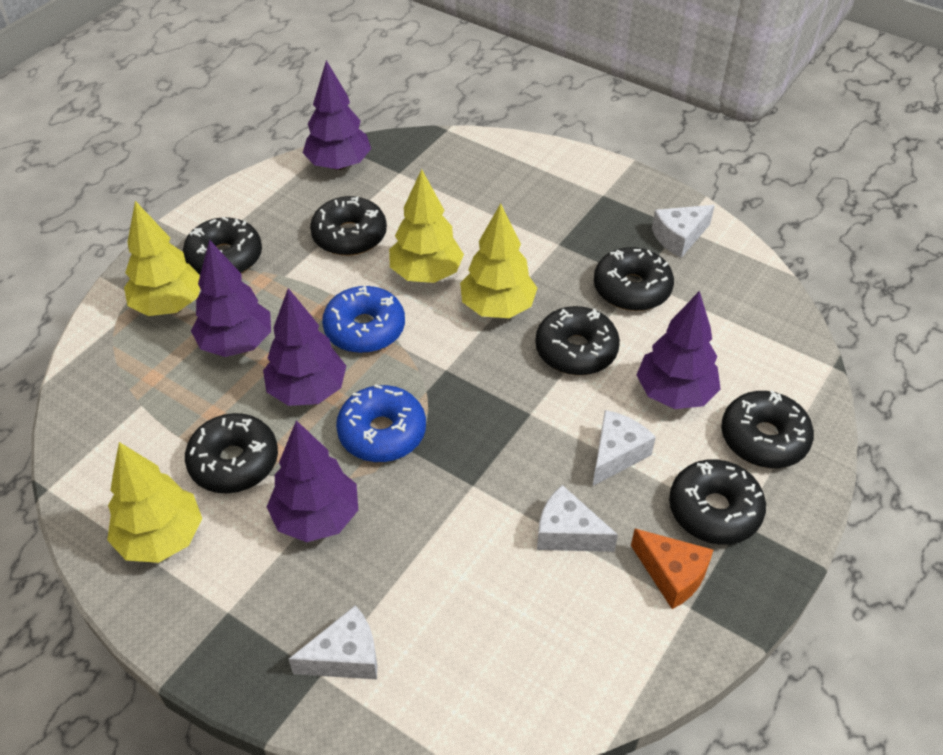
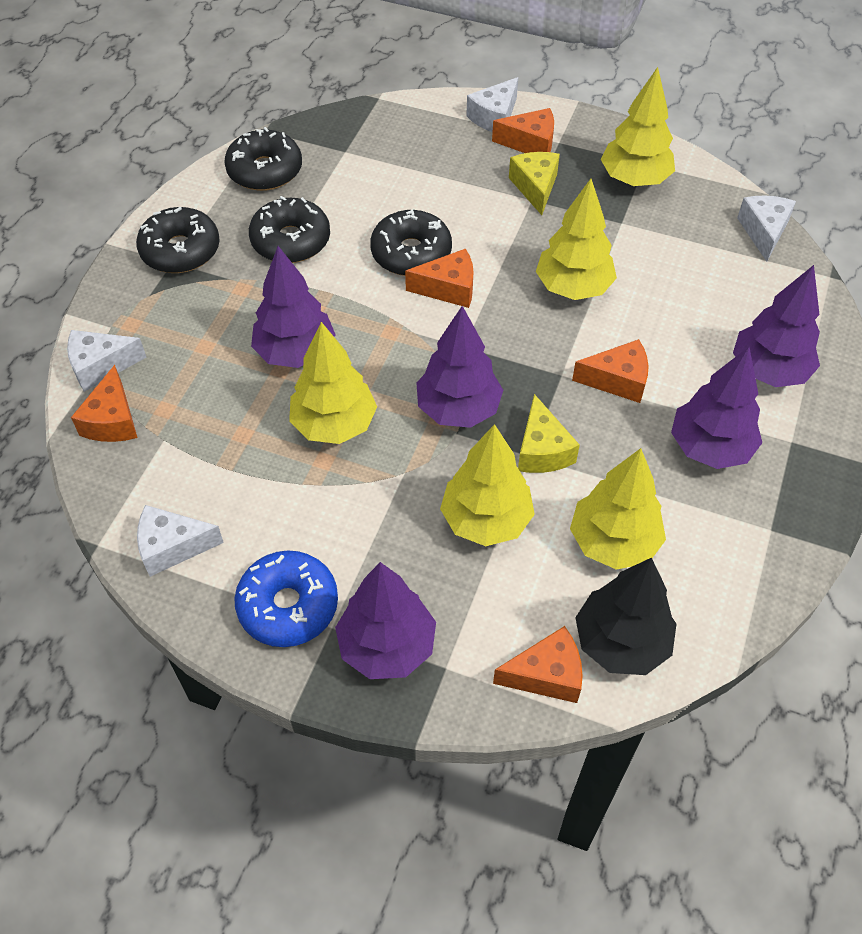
black donut: 7 -> 4
black tree: 0 -> 1
blue donut: 2 -> 1
orange cheese: 1 -> 5
yellow cheese: 0 -> 2
yellow tree: 4 -> 5

